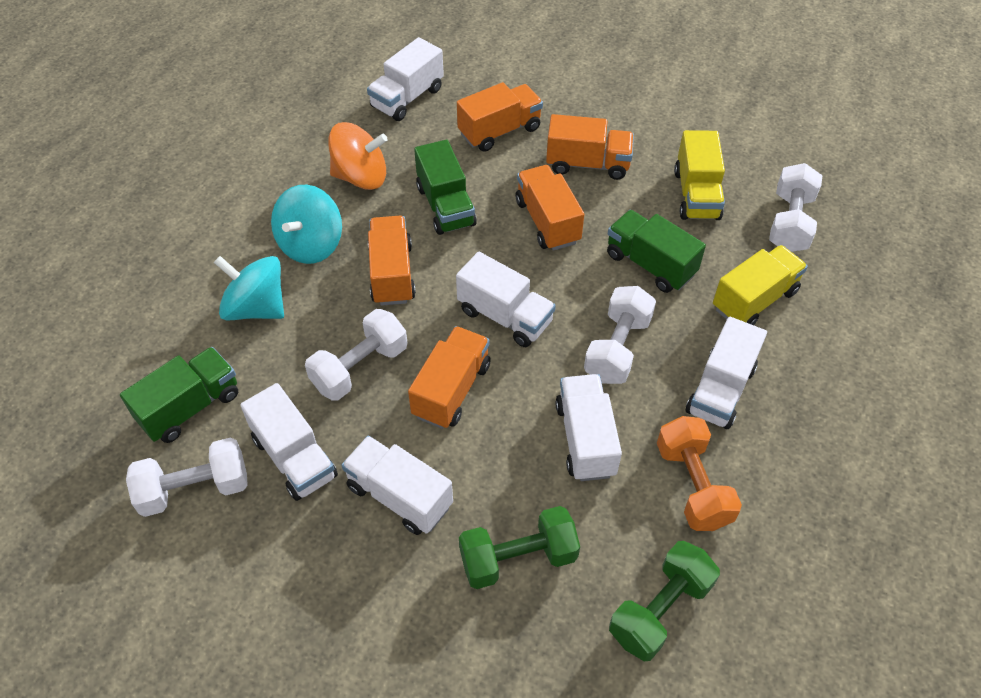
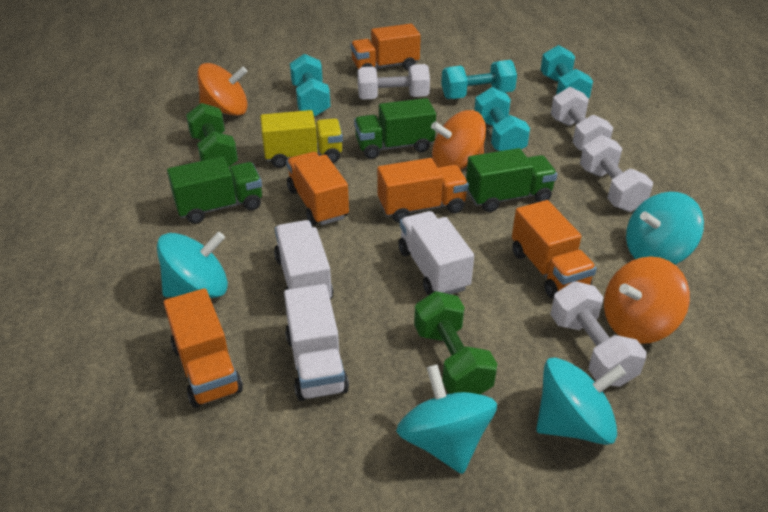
orange dumbbell: 1 -> 0
orange spinning top: 1 -> 3
turquoise dumbbell: 0 -> 4
turquoise spinning top: 2 -> 4
white truck: 6 -> 3
yellow truck: 2 -> 1

